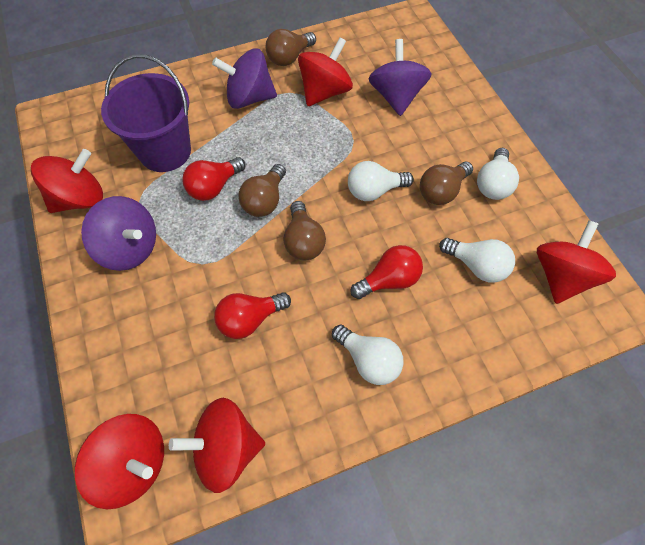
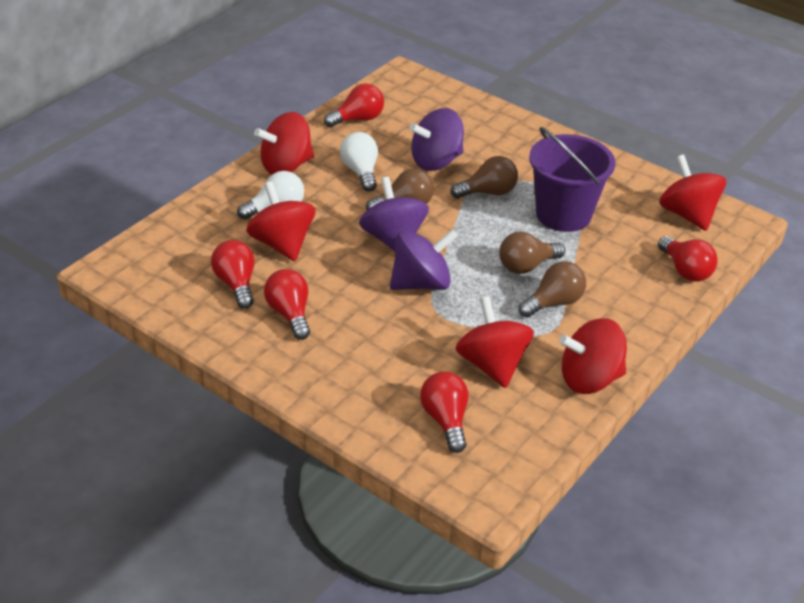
red light bulb: 3 -> 5
white light bulb: 4 -> 2

